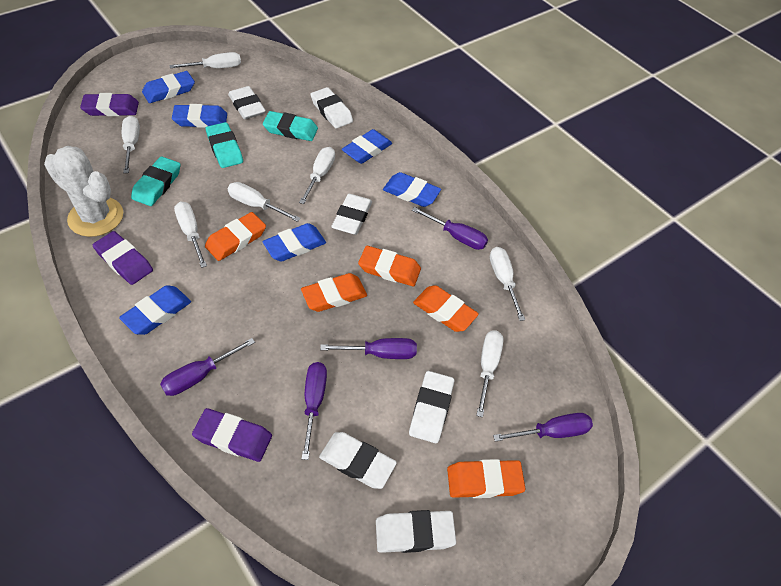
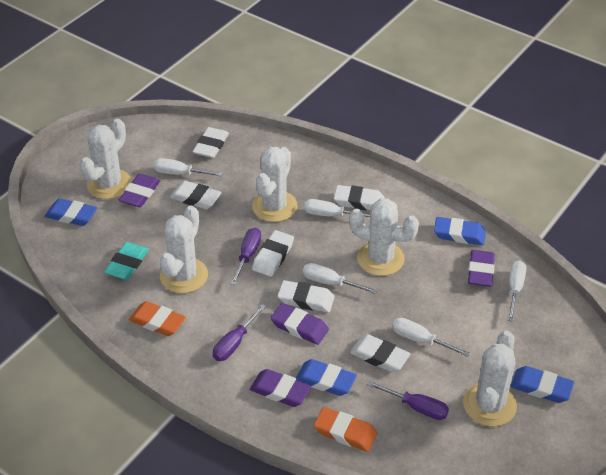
blue eraser: 6 -> 4
orange eraser: 5 -> 2
purple eraser: 3 -> 4
purple screwdriver: 5 -> 3
turquoise eraser: 3 -> 1
white cactus: 1 -> 5
white screwdriver: 7 -> 5

